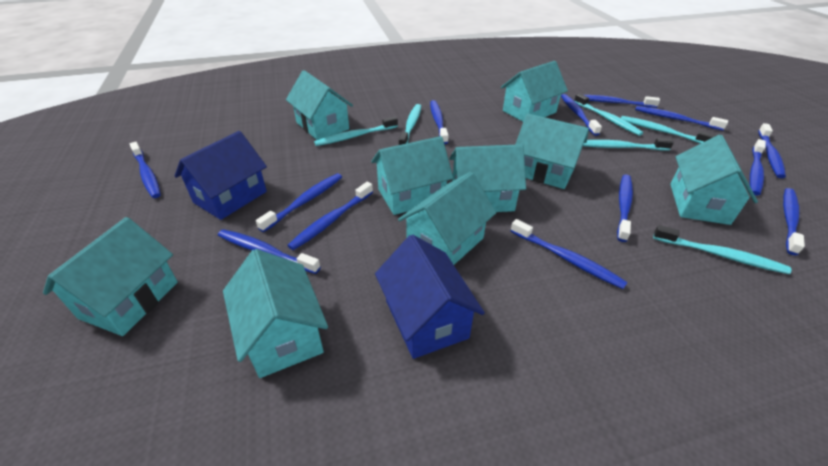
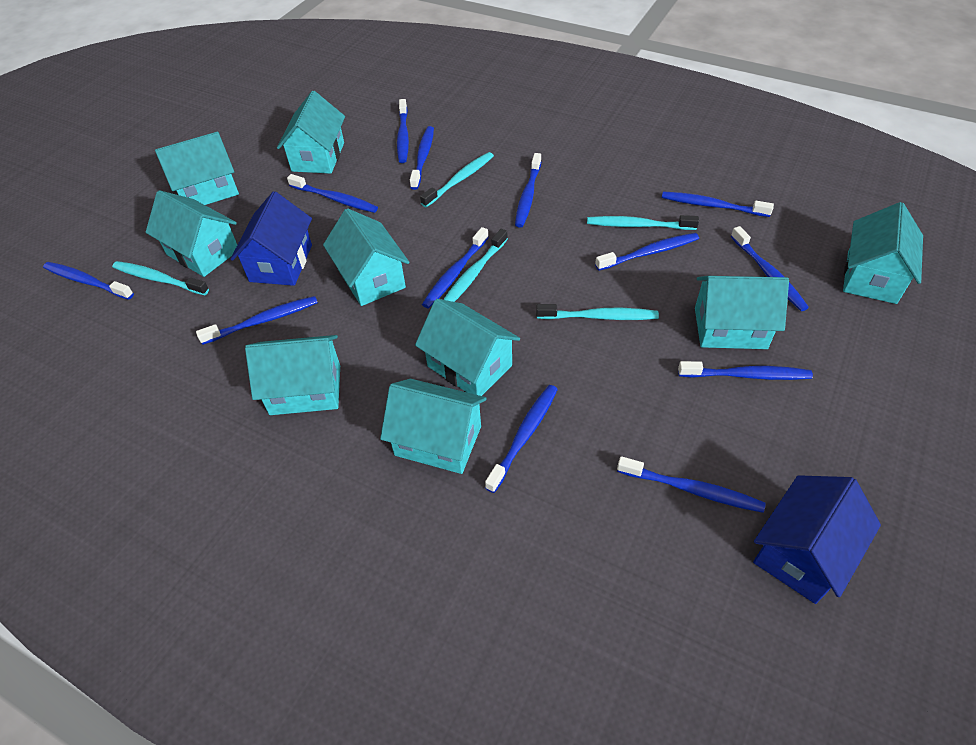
turquoise toothbrush: 6 -> 5

